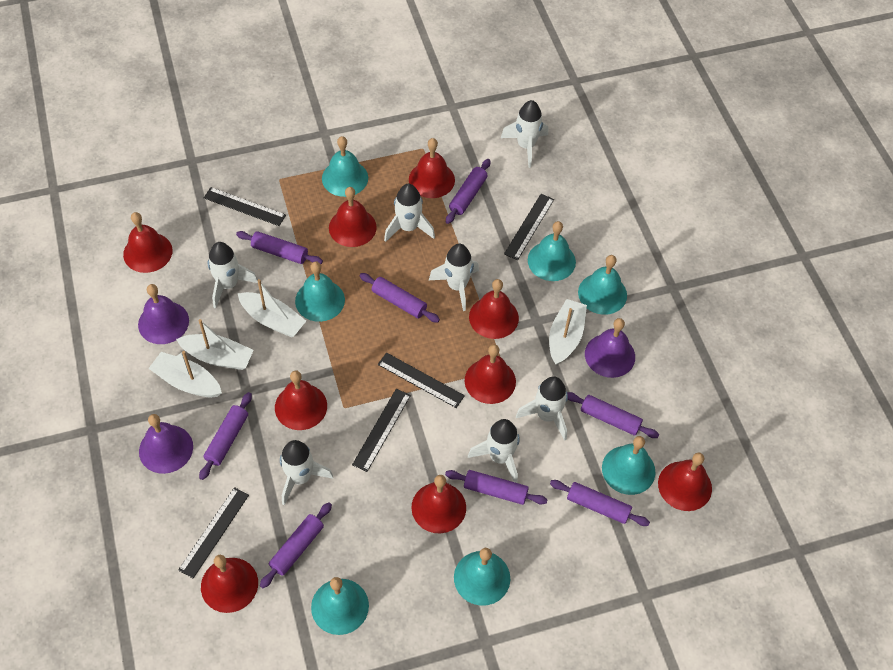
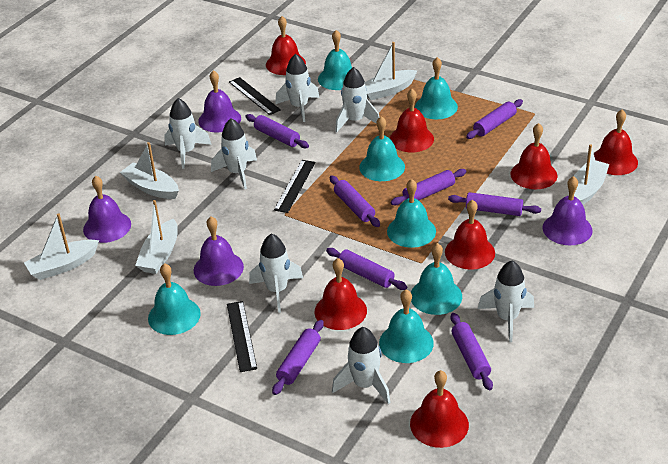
black ruler: 5 -> 3
purple bell: 3 -> 4
red bell: 9 -> 7
white boat: 4 -> 5

